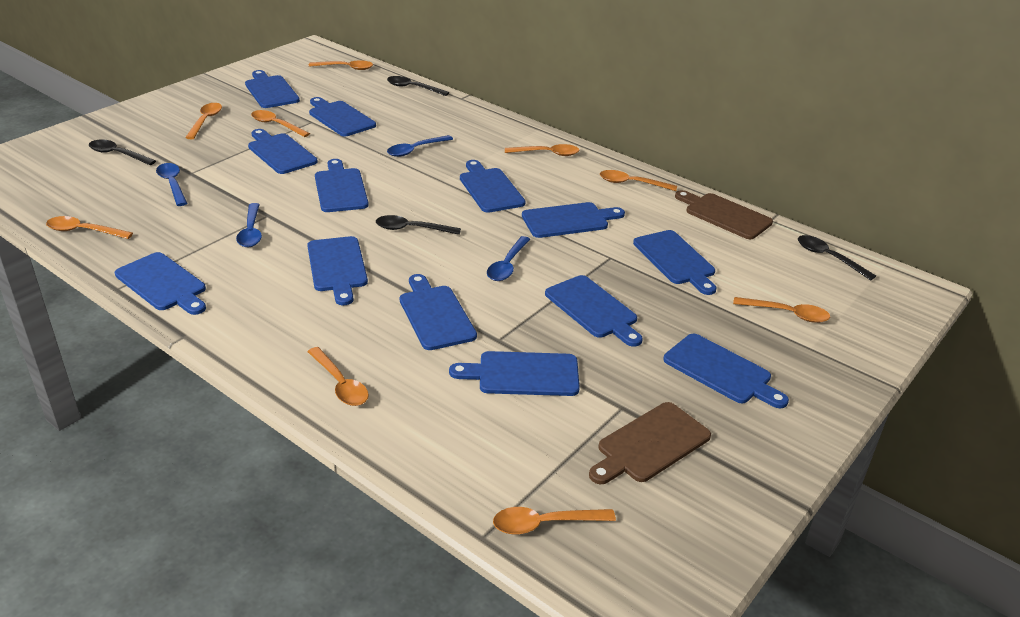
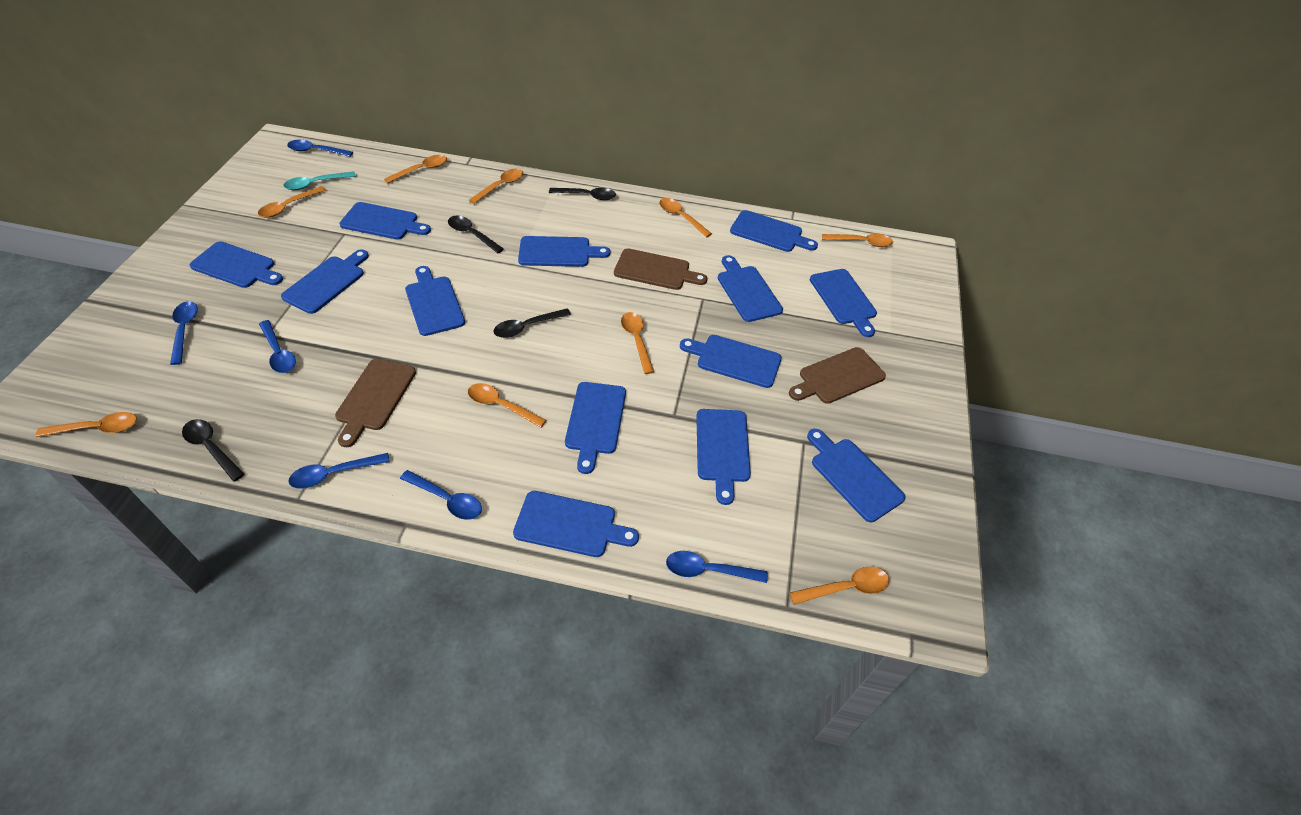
blue spoon: 4 -> 6
brown cutting board: 2 -> 3
turquoise spoon: 0 -> 1

